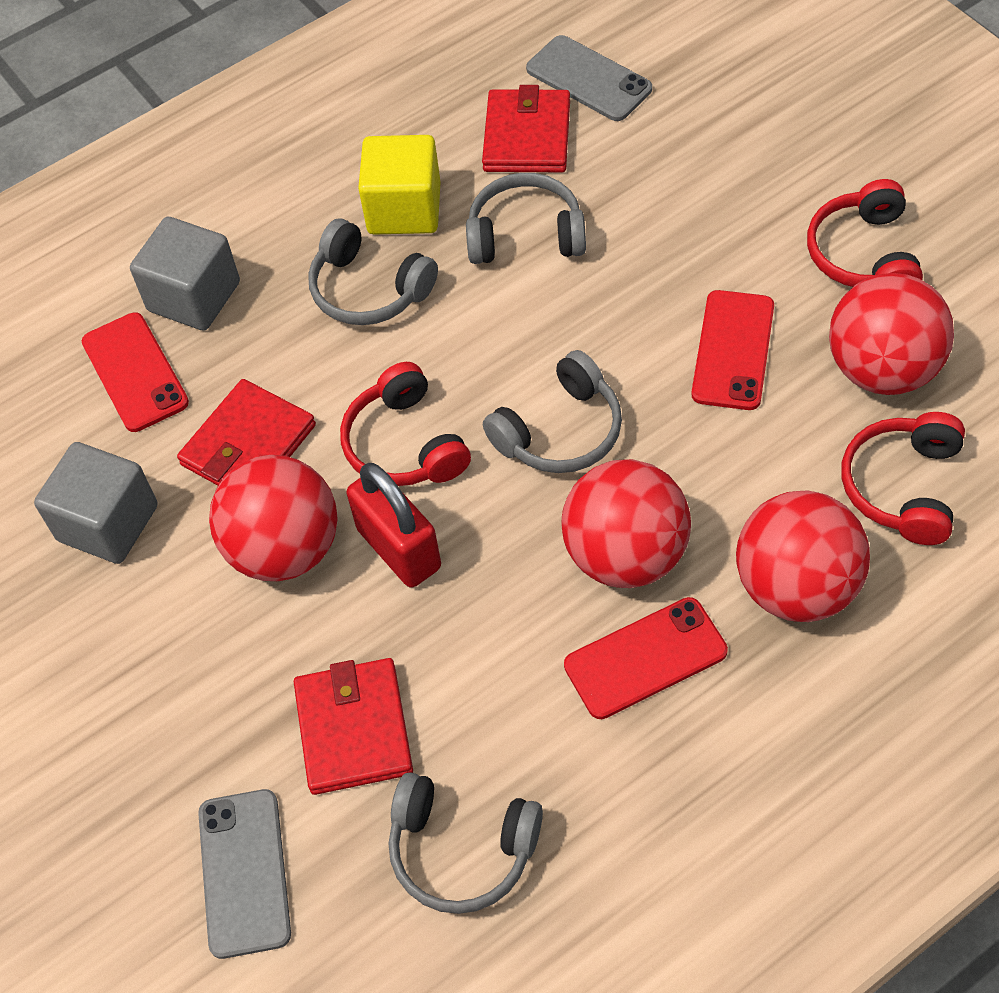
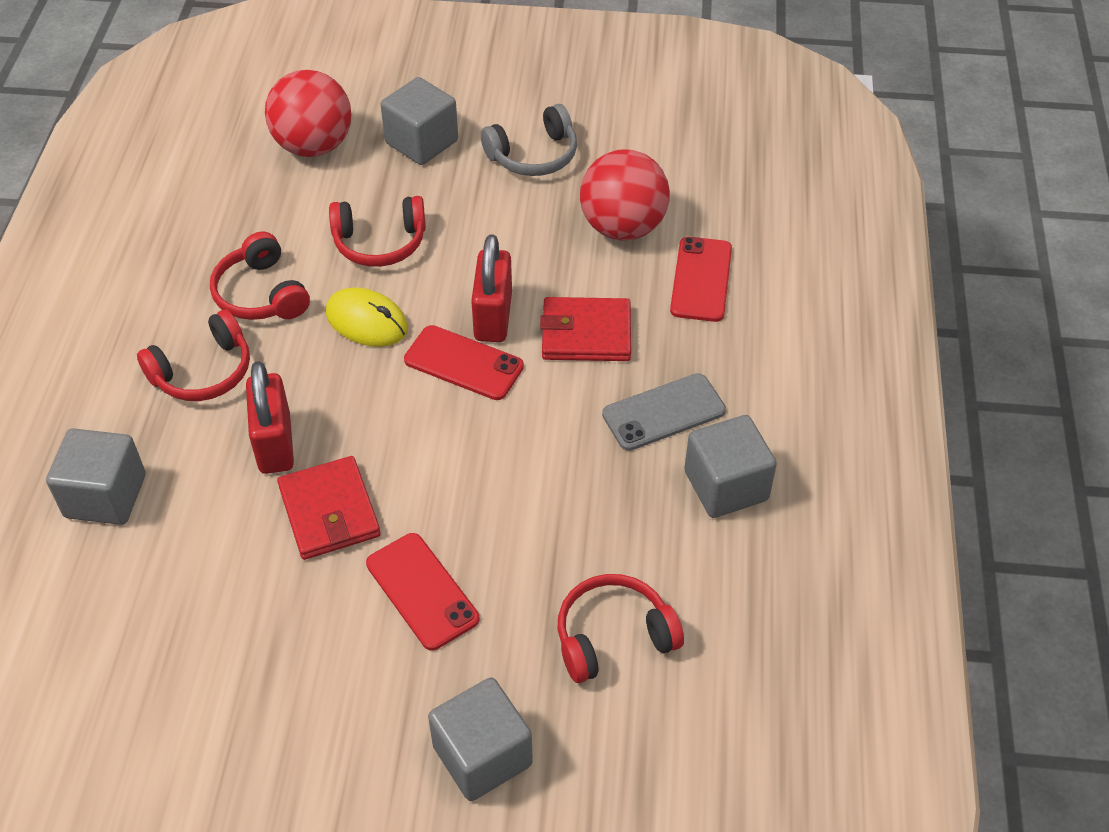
grey cube: 2 -> 4
grey headphones: 4 -> 1
grey phone: 2 -> 1
red ball: 4 -> 2
red headphones: 3 -> 4
red padlock: 1 -> 2
red wallet: 3 -> 2
yellow cube: 1 -> 0
yellow mouse: 0 -> 1

